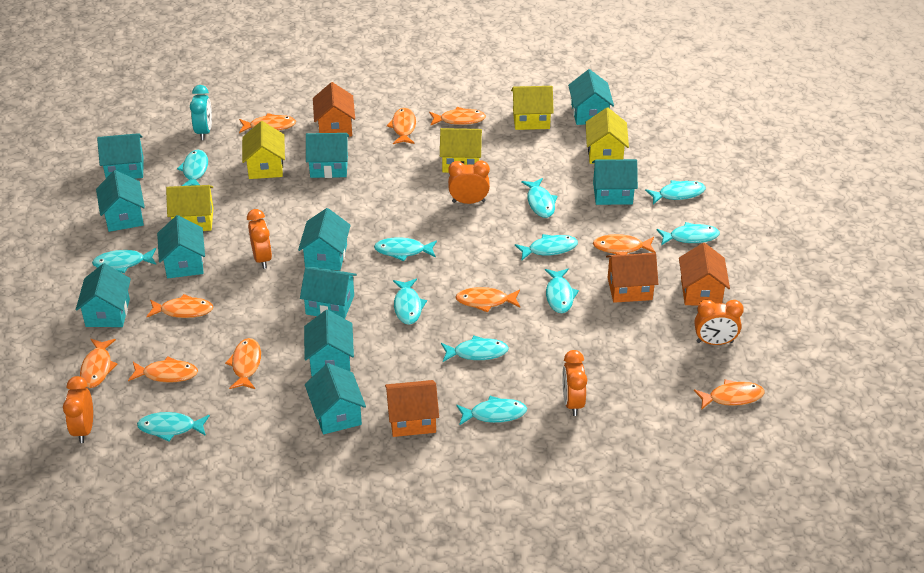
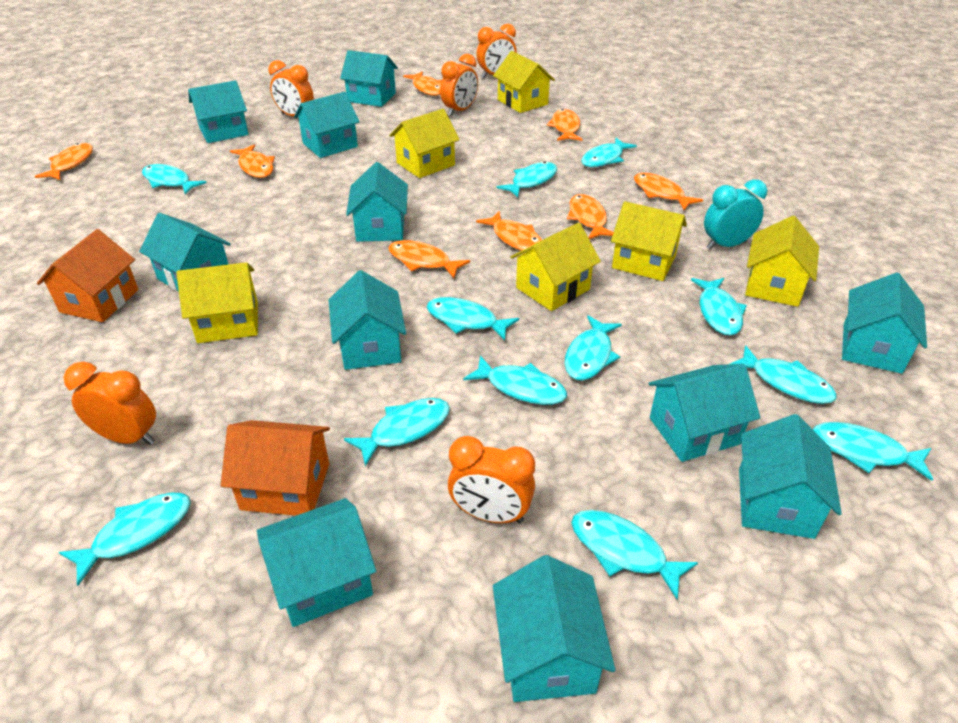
orange fish: 10 -> 8
orange house: 4 -> 2
yellow house: 5 -> 6

